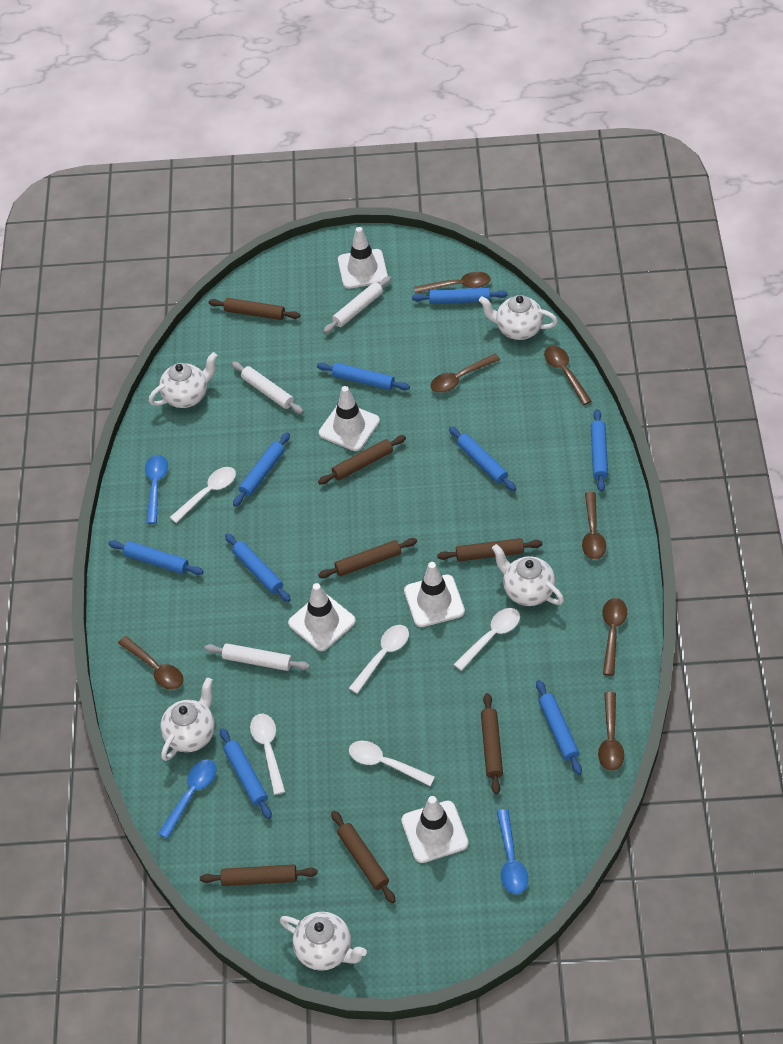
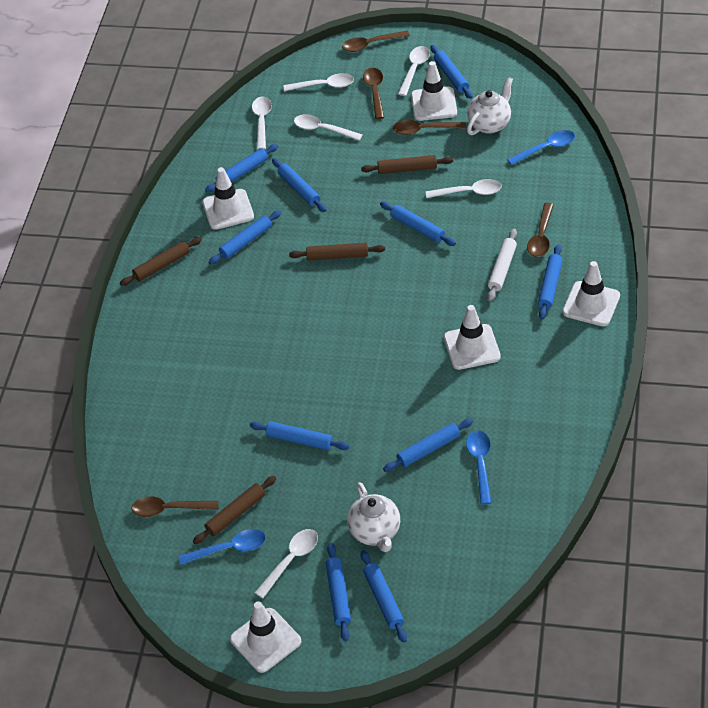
blue rolling pin: 9 -> 10
brown rolling pin: 7 -> 4
brown spoon: 7 -> 5
white rolling pin: 3 -> 1
white spoon: 5 -> 6
white teapot: 5 -> 2

